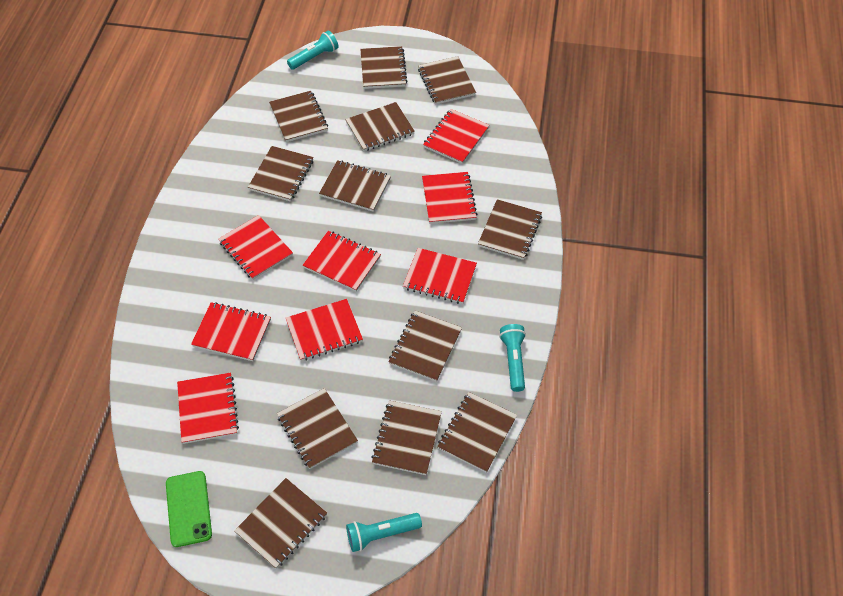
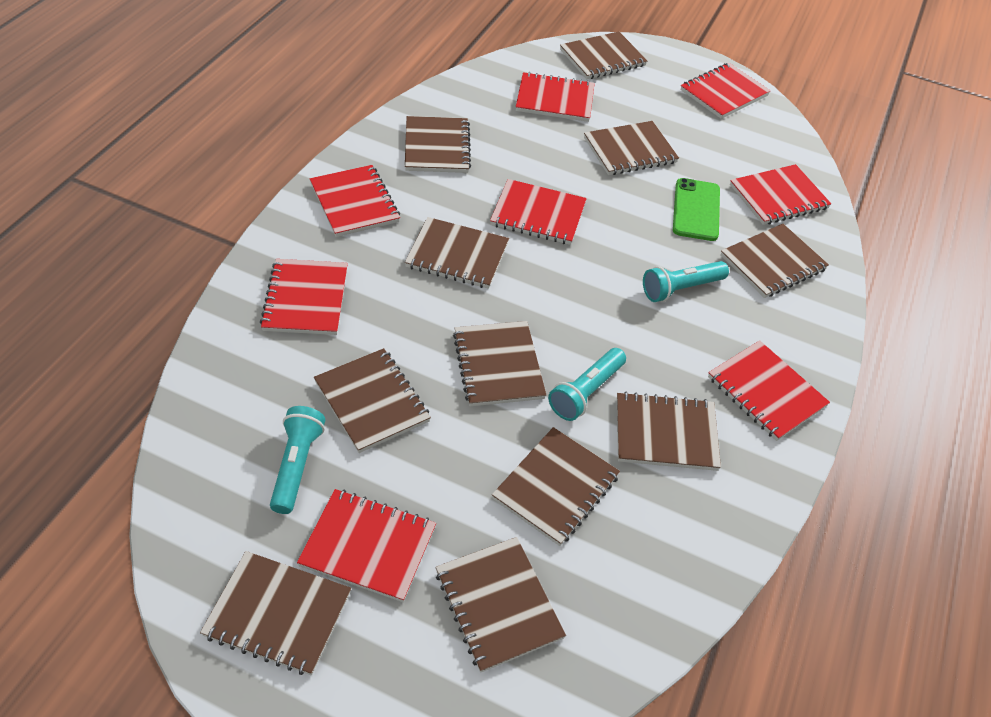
brown notebook: 12 -> 11

